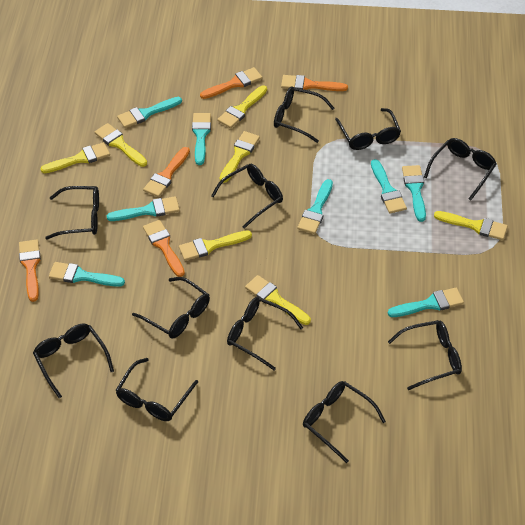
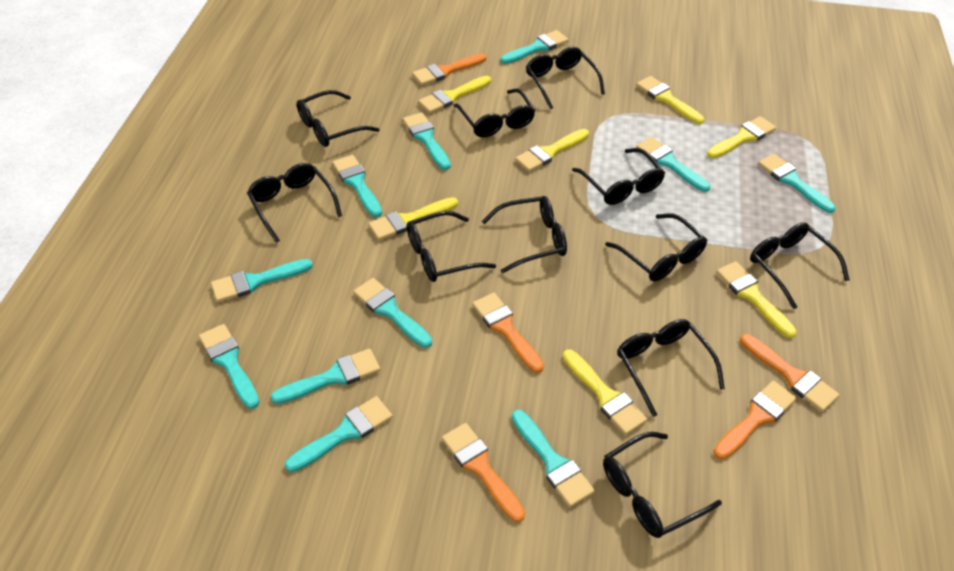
turquoise brush: 8 -> 11

